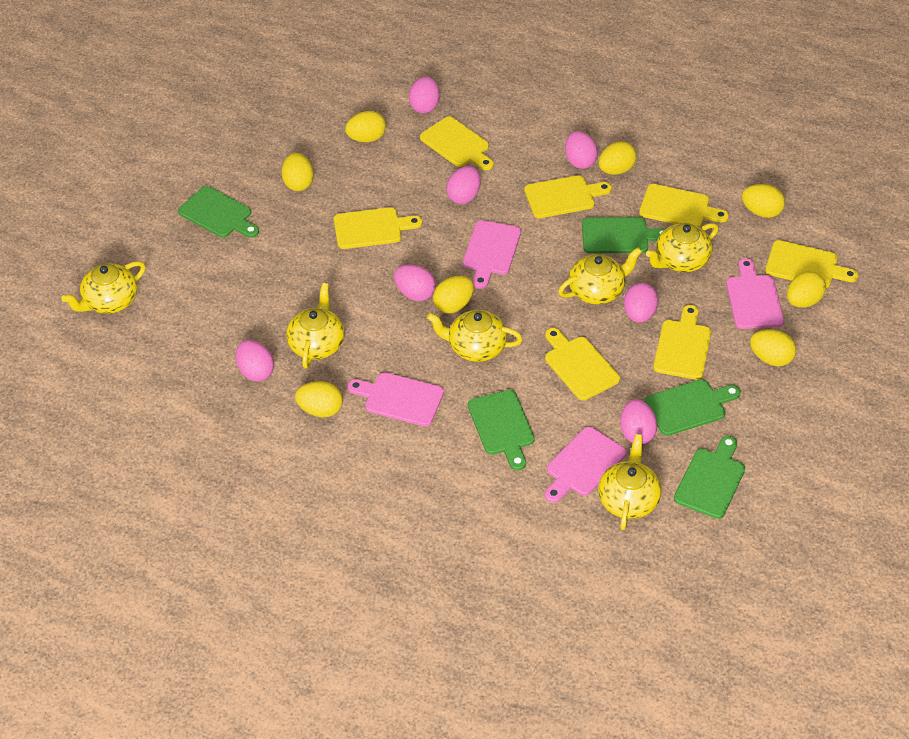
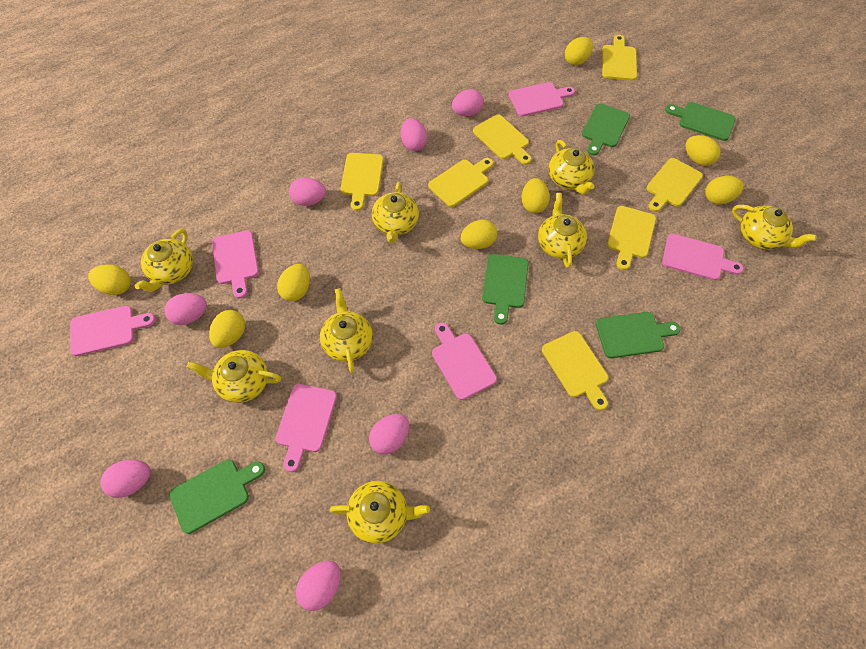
pink cutting board: 4 -> 6
yellow teapot: 6 -> 8

